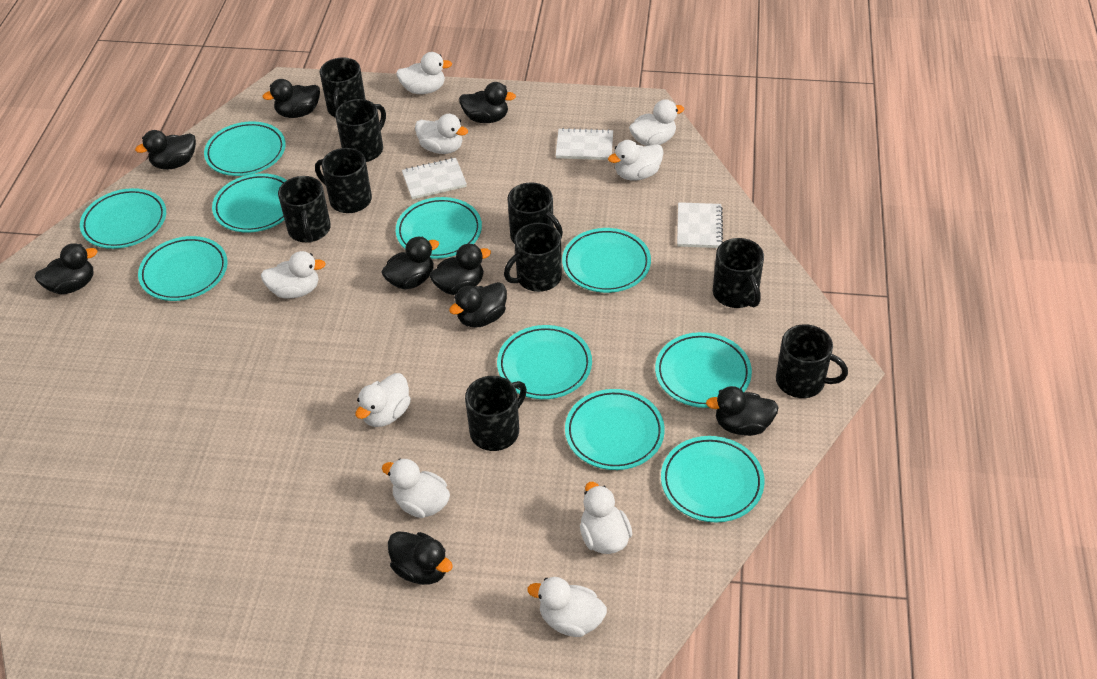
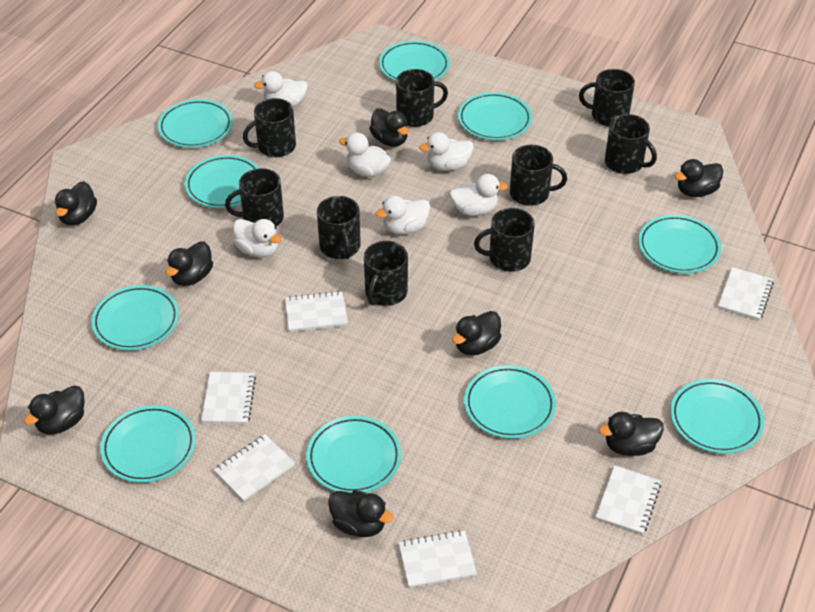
black duck: 9 -> 8
white duck: 9 -> 6
white notebook: 3 -> 6

